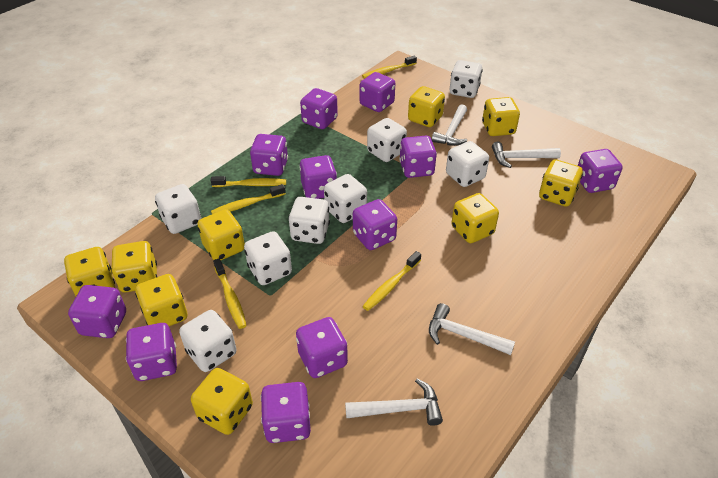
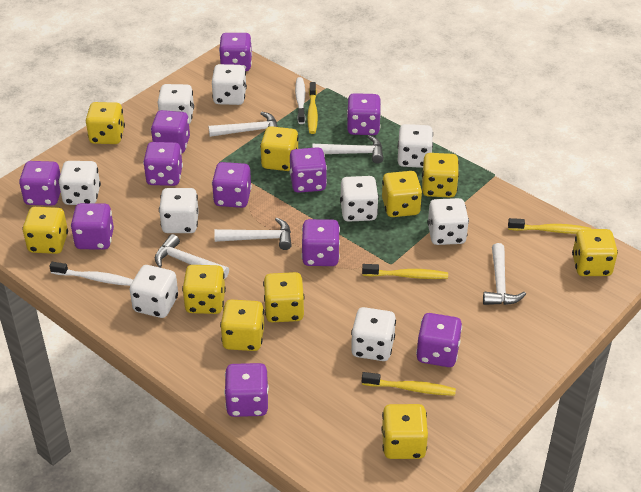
white dice: 8 -> 9
white hammer: 4 -> 5
white toothbrush: 0 -> 2
yellow dice: 9 -> 10
yellow toothbrush: 5 -> 4

